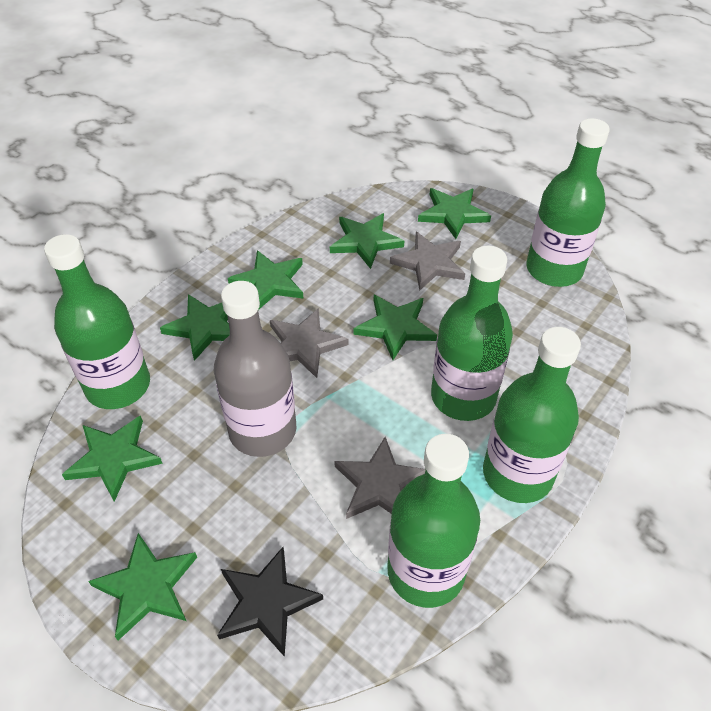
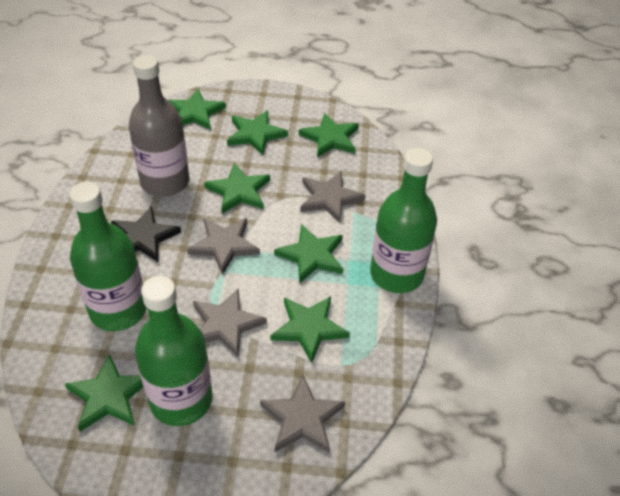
green bottle: 5 -> 3
grey star: 3 -> 4

